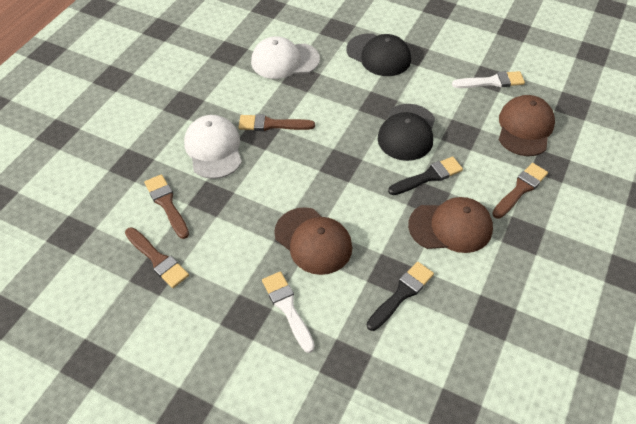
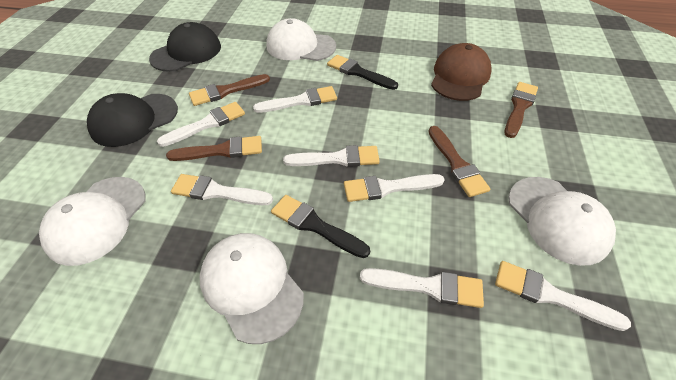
brown cap: 3 -> 1
white brush: 2 -> 7
white cap: 2 -> 4

